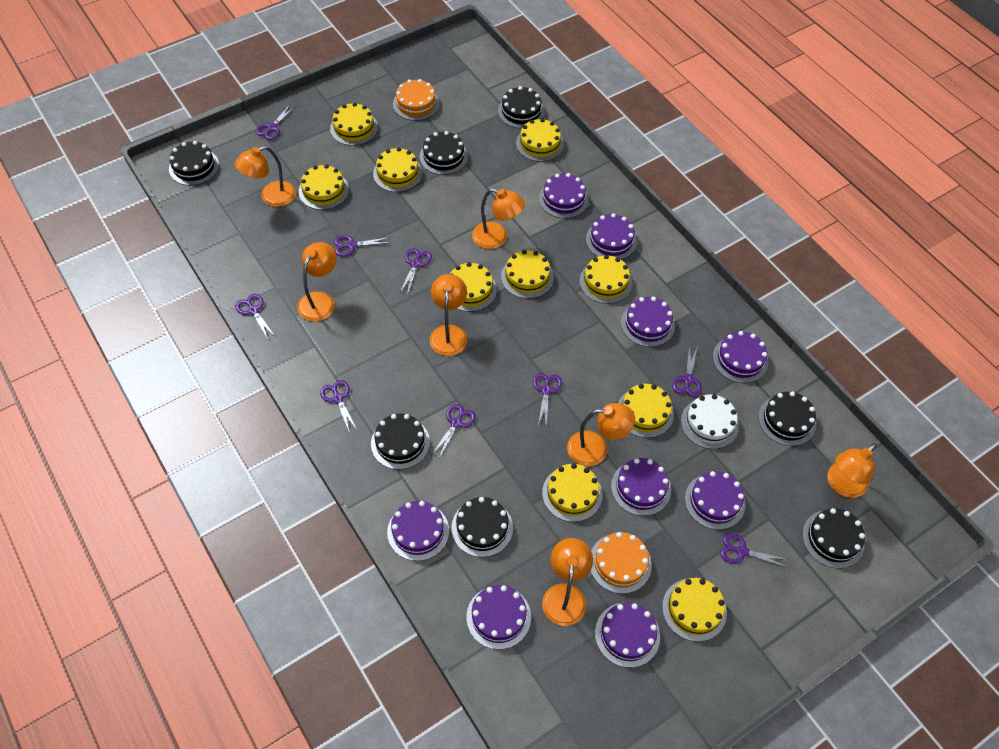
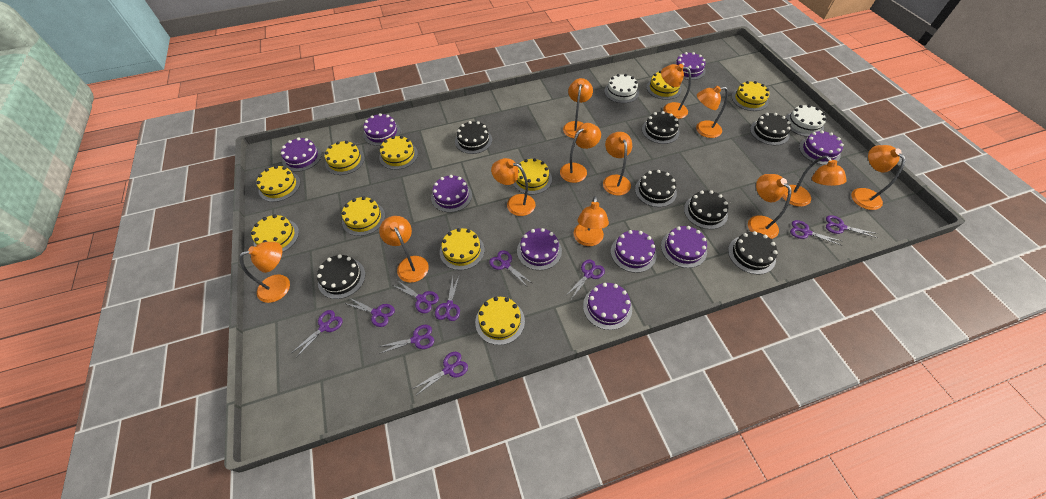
orange cake: 2 -> 0
orange lamp: 7 -> 12
purple scissors: 9 -> 10
white cake: 1 -> 2

